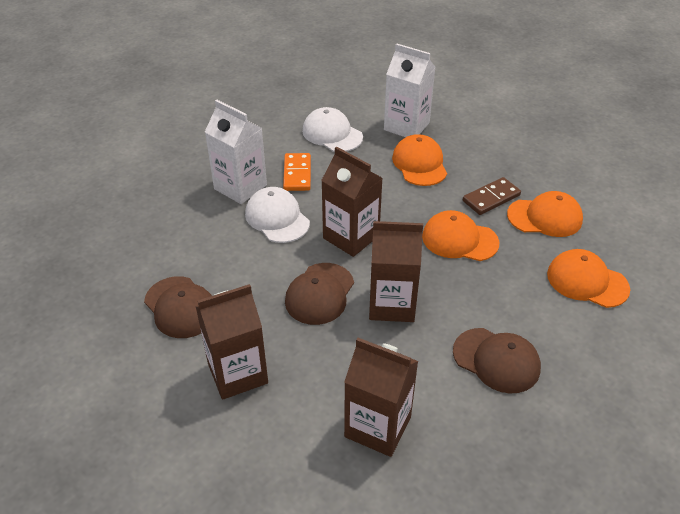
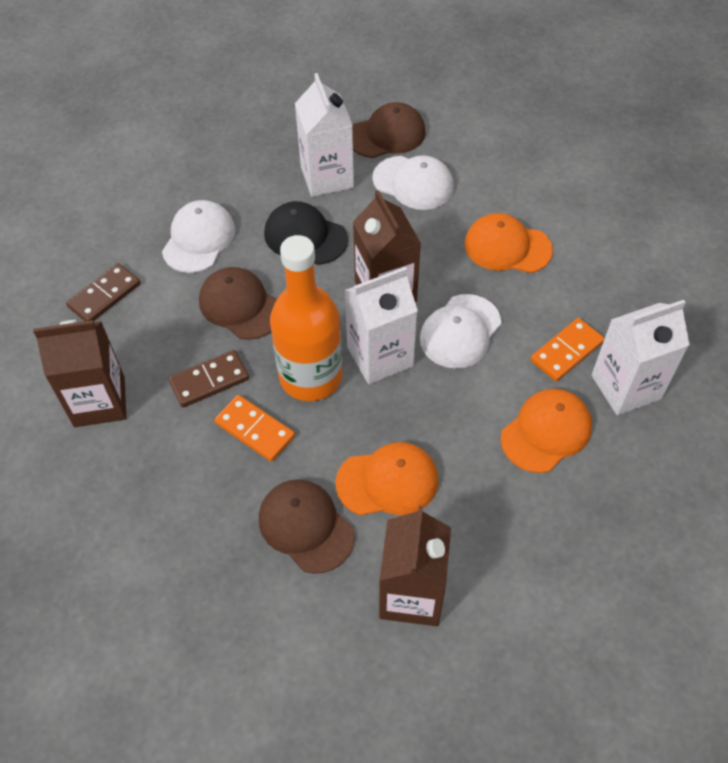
black cap: 0 -> 1
brown carton: 4 -> 3
brown domino: 1 -> 2
orange bottle: 0 -> 1
orange cap: 4 -> 3
orange domino: 1 -> 2
white cap: 2 -> 3
white carton: 2 -> 3

